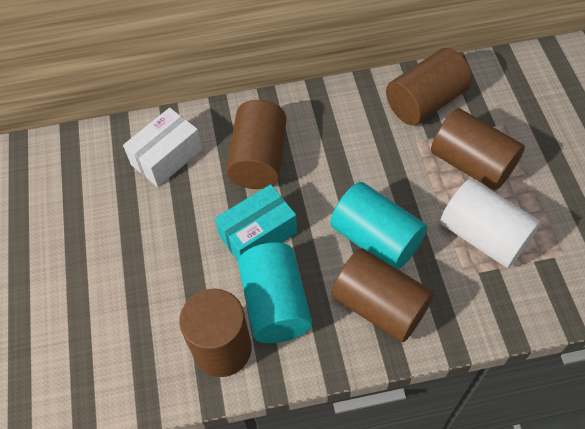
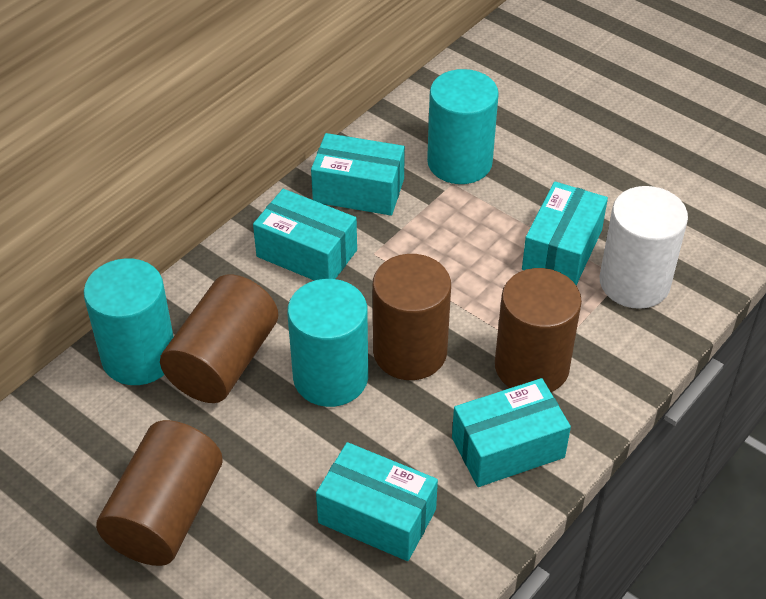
brown cylinder: 5 -> 4
turquoise box: 1 -> 5
turquoise cylinder: 2 -> 3
white box: 1 -> 0

